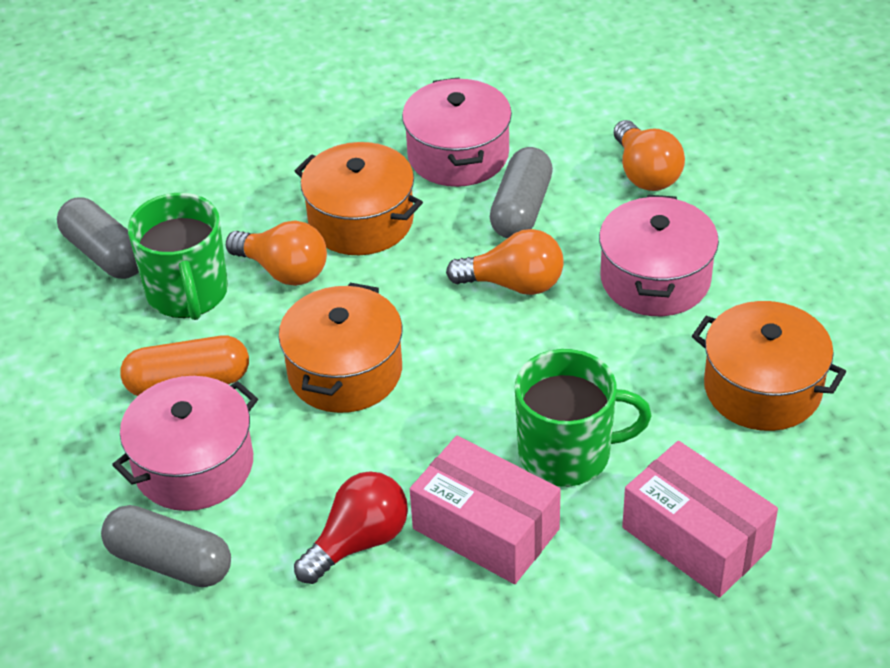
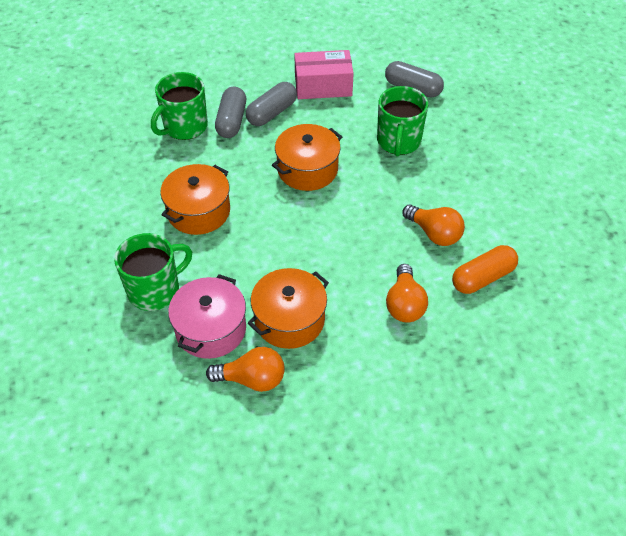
green mug: 2 -> 3
pink box: 2 -> 1
pink pot: 3 -> 1
red light bulb: 1 -> 0

